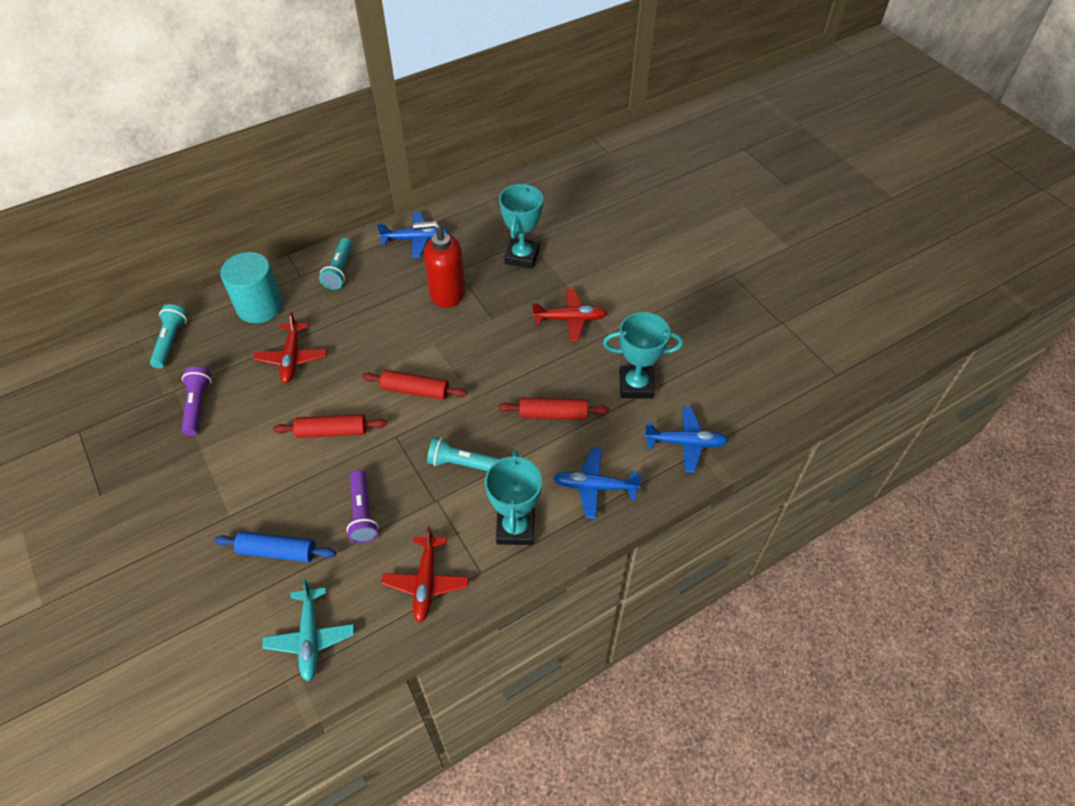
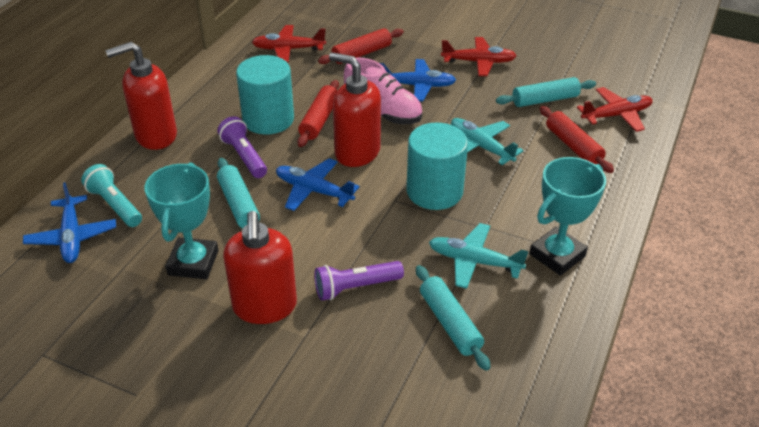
blue rolling pin: 1 -> 0
pink shoe: 0 -> 1
red soap dispenser: 1 -> 3
turquoise cylinder: 1 -> 2
turquoise flashlight: 3 -> 1
turquoise plane: 1 -> 2
turquoise rolling pin: 0 -> 3
turquoise trophy: 3 -> 2

